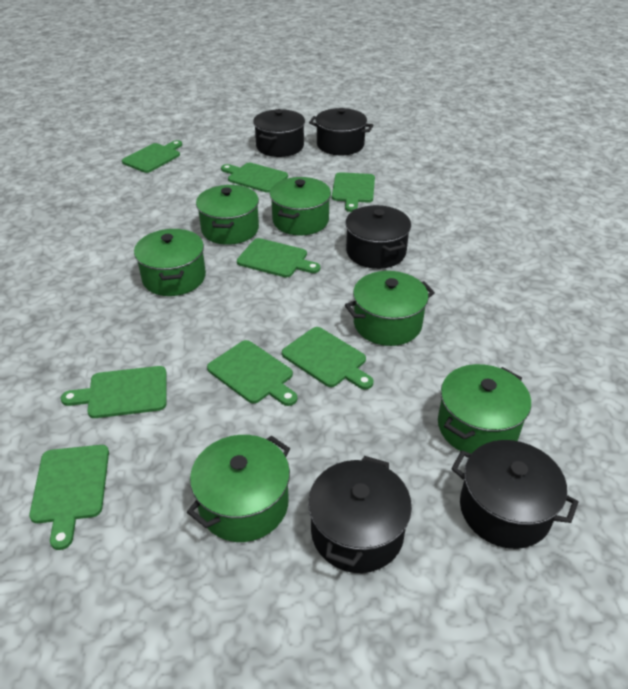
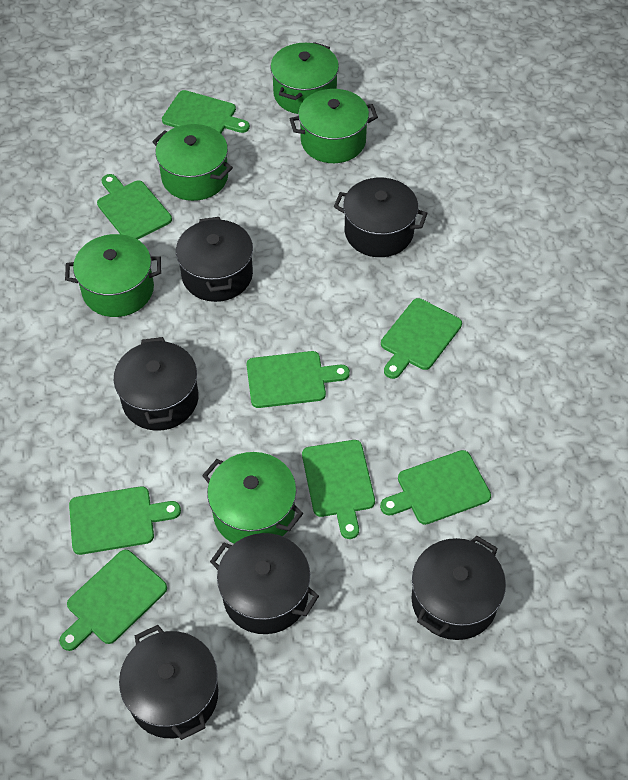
black pot: 5 -> 6
green pot: 6 -> 5

